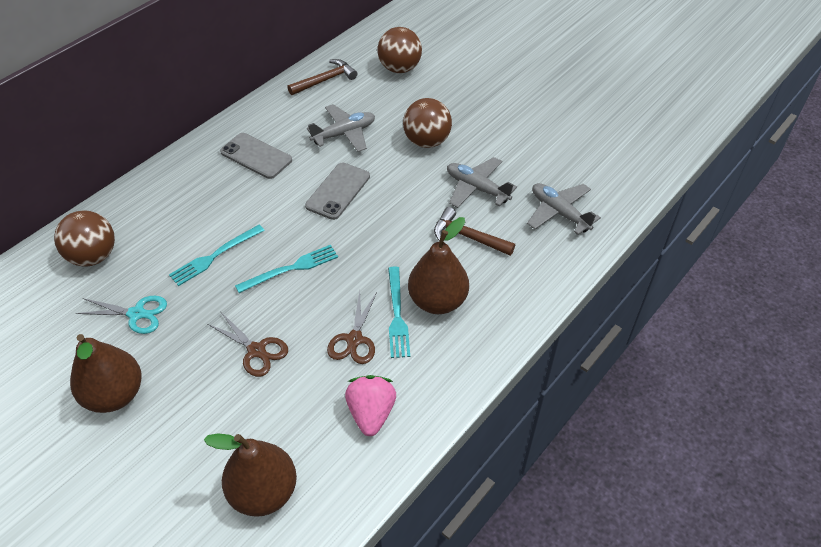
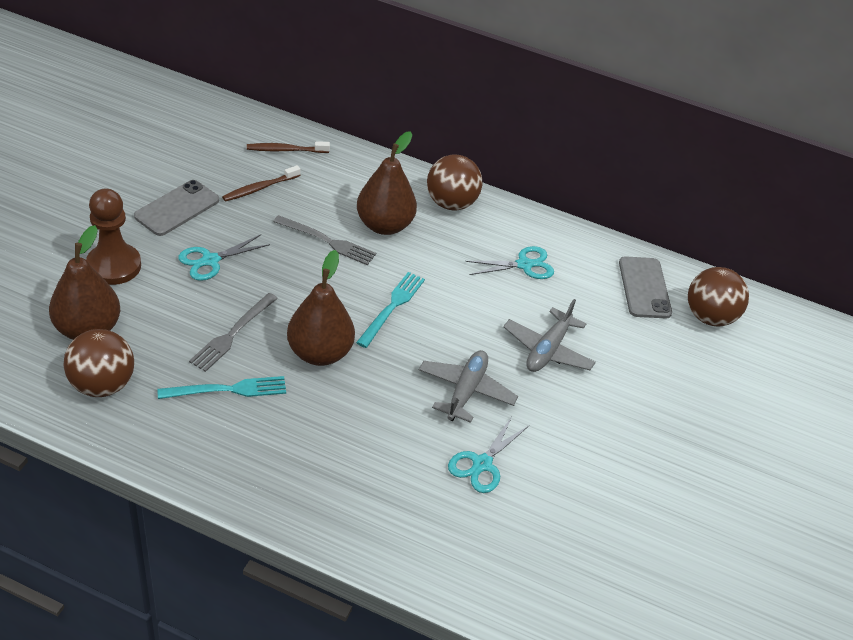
brown hammer: 2 -> 0
brown pawn: 0 -> 1
brown scissors: 2 -> 0
brown toothbrush: 0 -> 2
grey fork: 0 -> 2
grey plane: 3 -> 2
pink strawberry: 1 -> 0
turquoise fork: 3 -> 2
turquoise scissors: 1 -> 3

